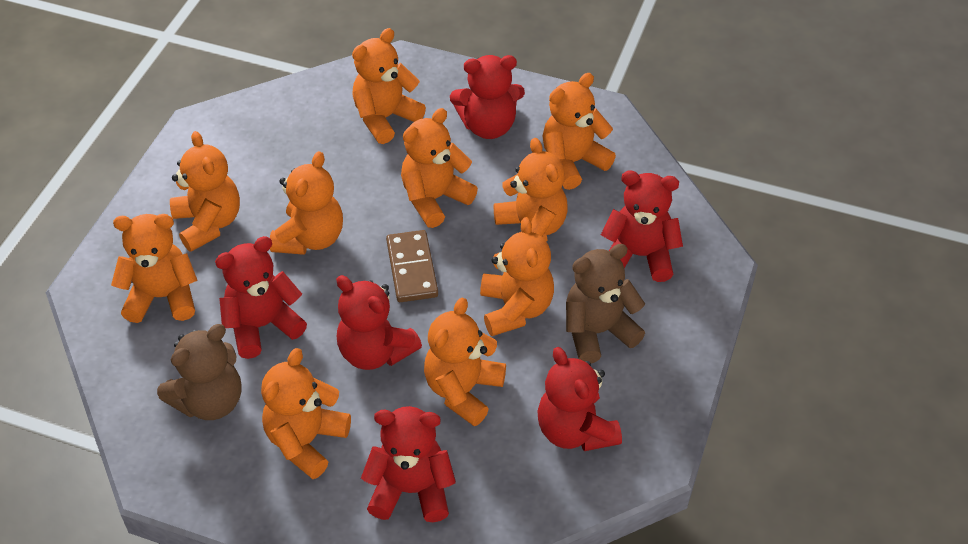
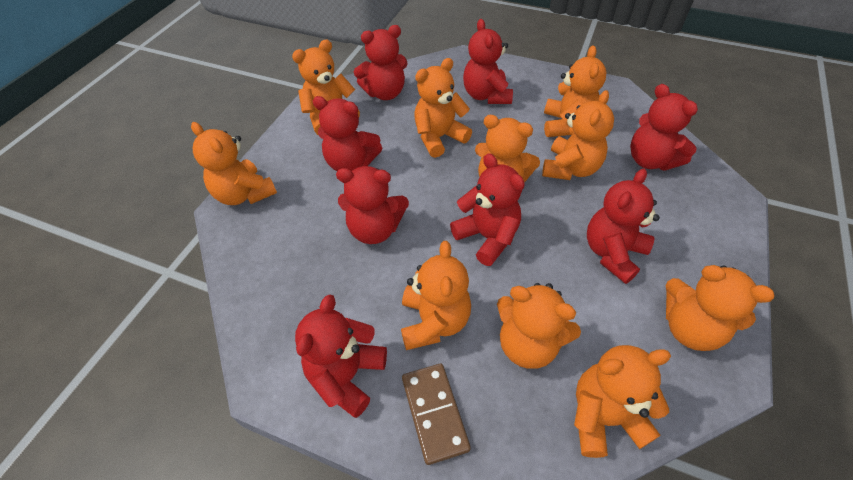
brown teddy bear: 2 -> 0
red teddy bear: 6 -> 8

